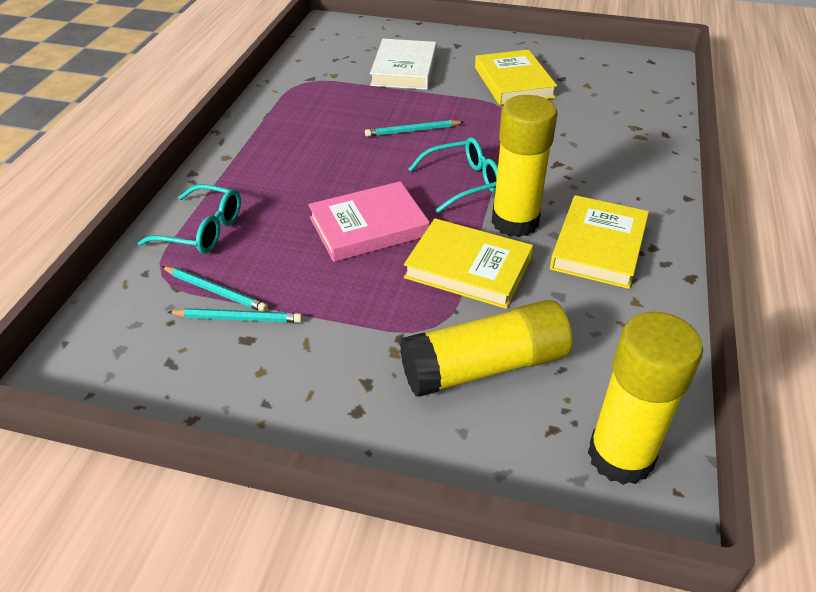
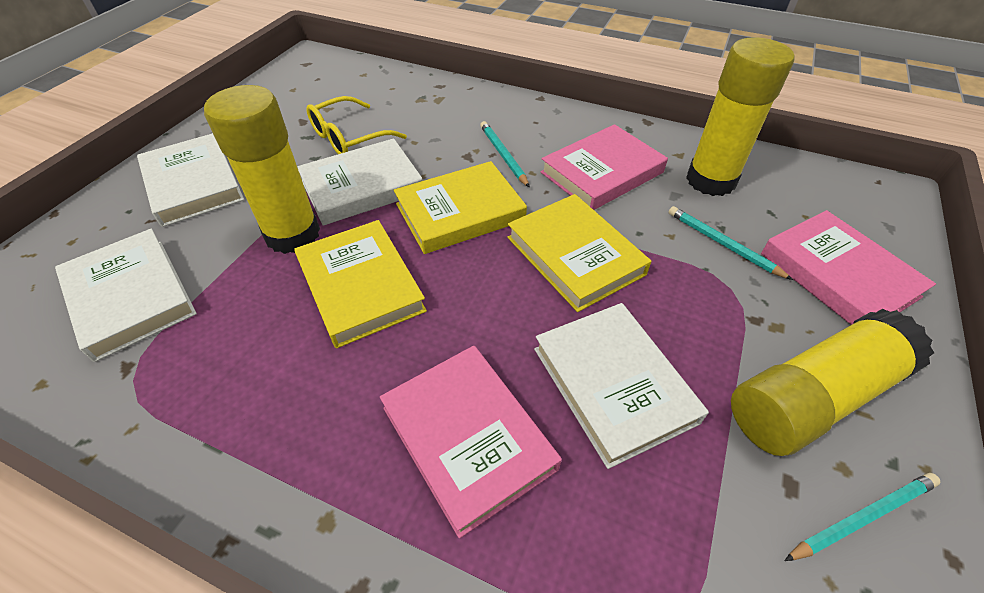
pink book: 1 -> 3
turquoise glasses: 2 -> 0
white book: 1 -> 4
yellow glasses: 0 -> 1

